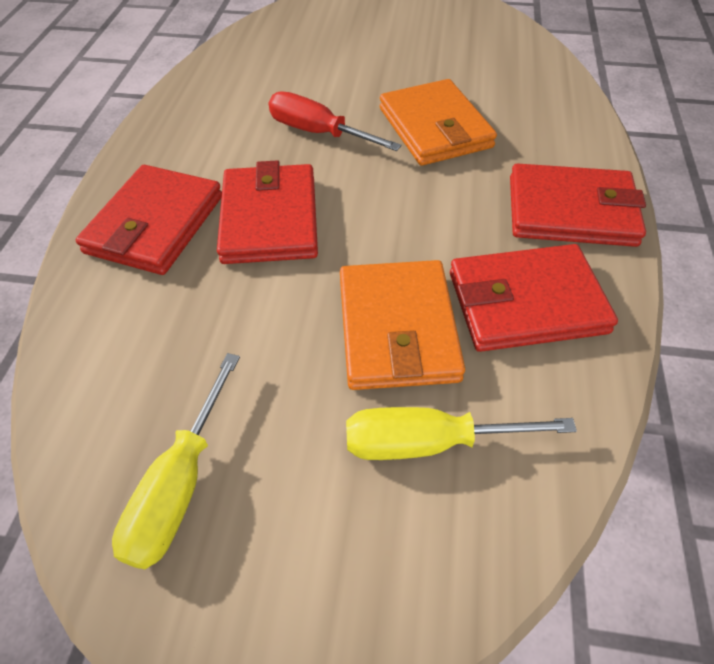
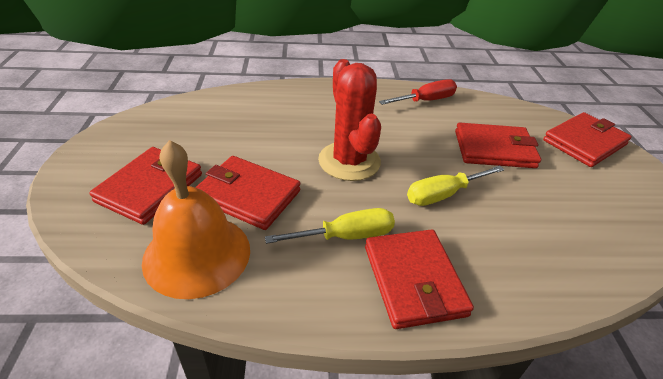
orange bell: 0 -> 1
orange wallet: 2 -> 0
red cactus: 0 -> 1
red wallet: 4 -> 5

